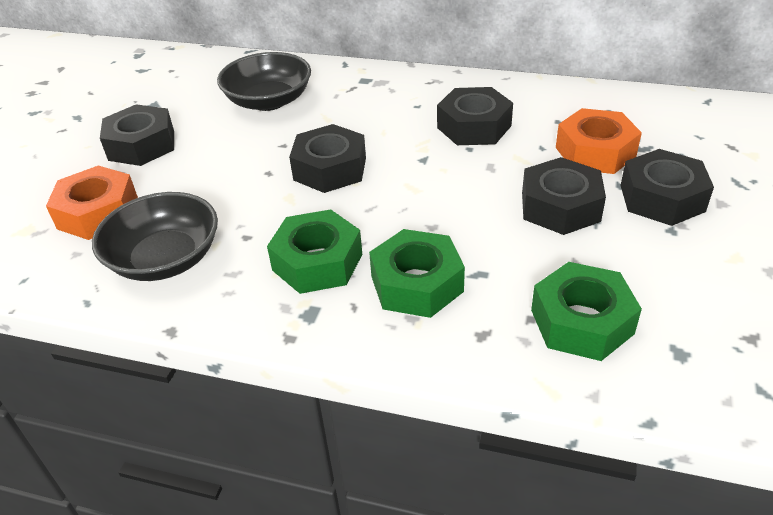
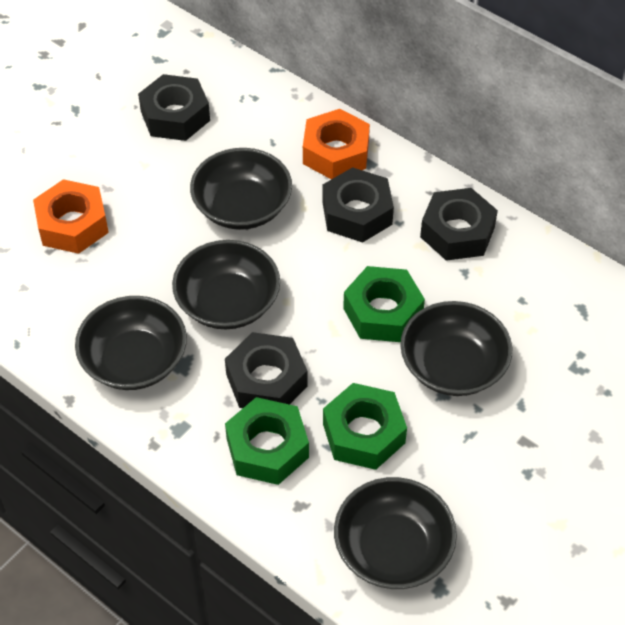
black bowl: 2 -> 5
black nut: 5 -> 4

